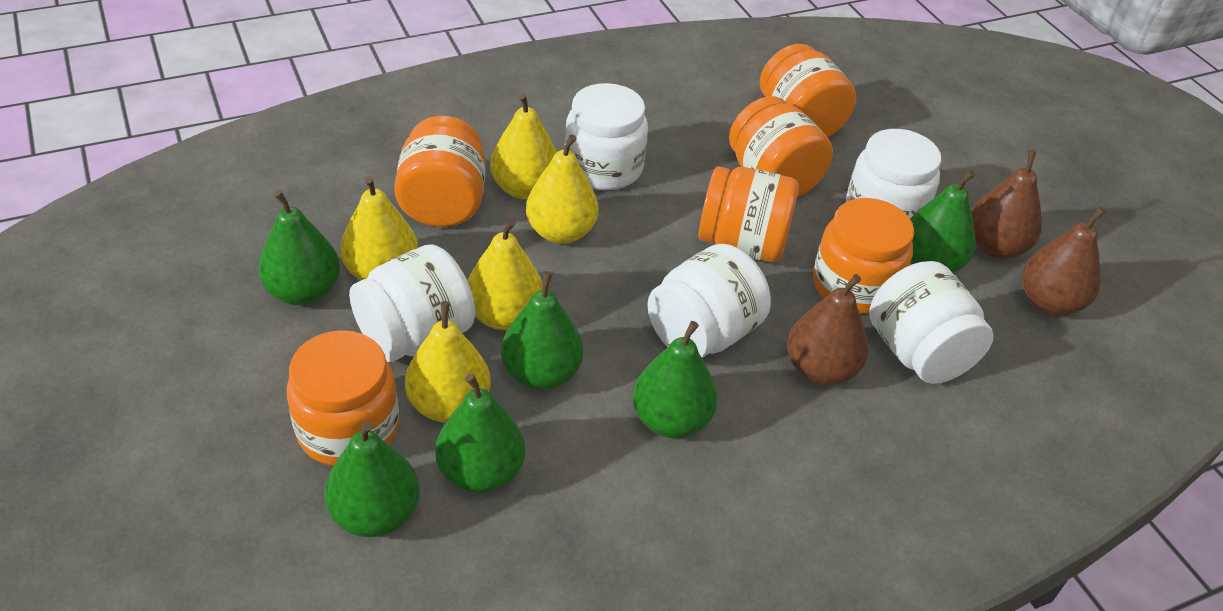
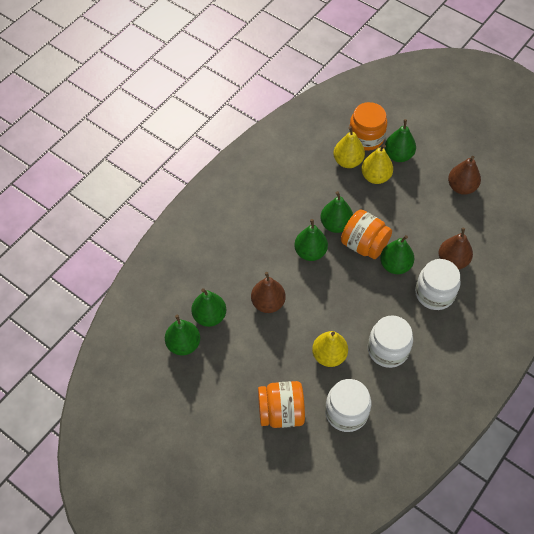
orange jar: 6 -> 3
white jar: 5 -> 3
yellow pear: 5 -> 3

